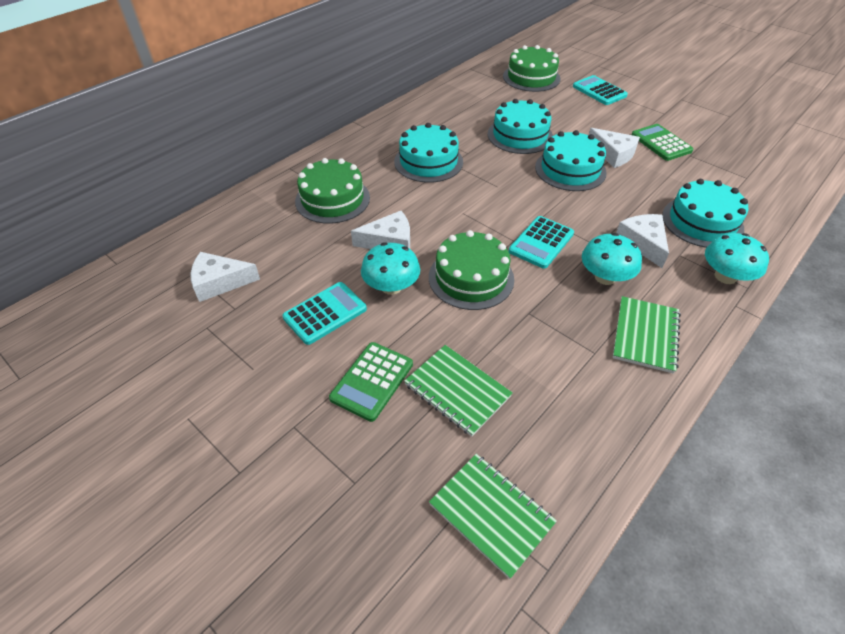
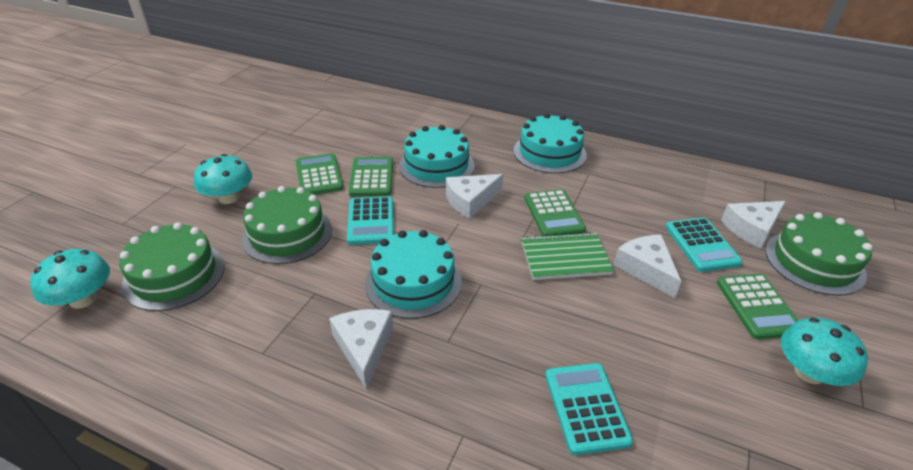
green calculator: 2 -> 4
green notebook: 3 -> 1
turquoise cake: 4 -> 3

